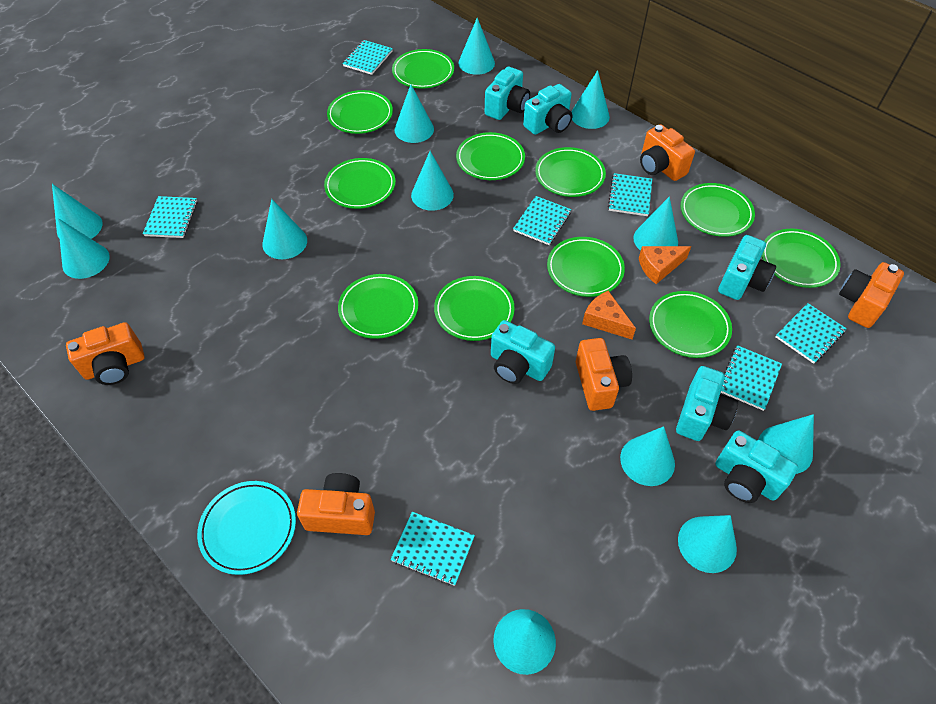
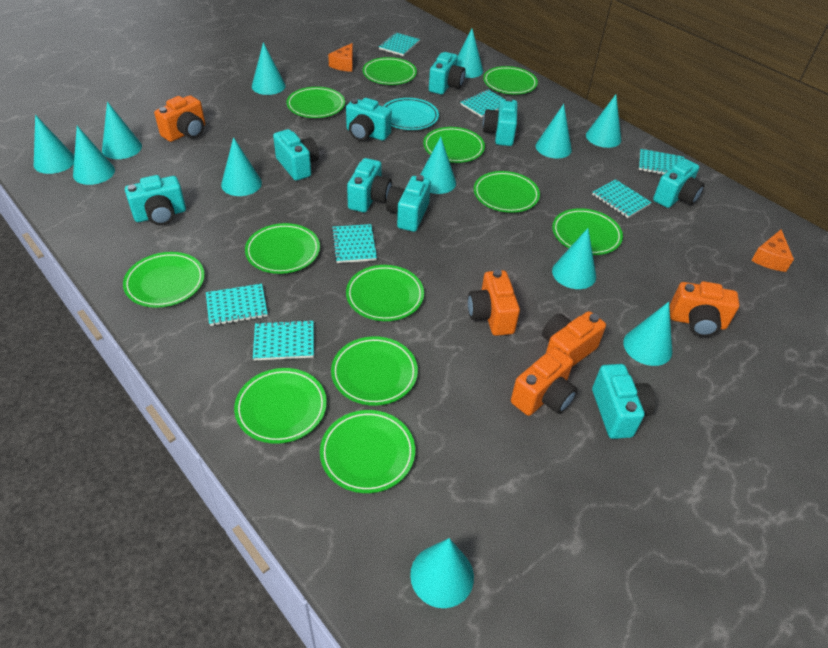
green plate: 11 -> 12
turquoise camera: 6 -> 9

